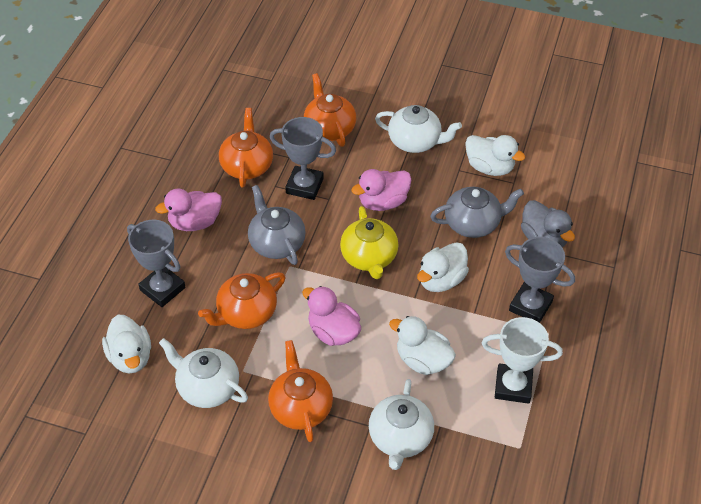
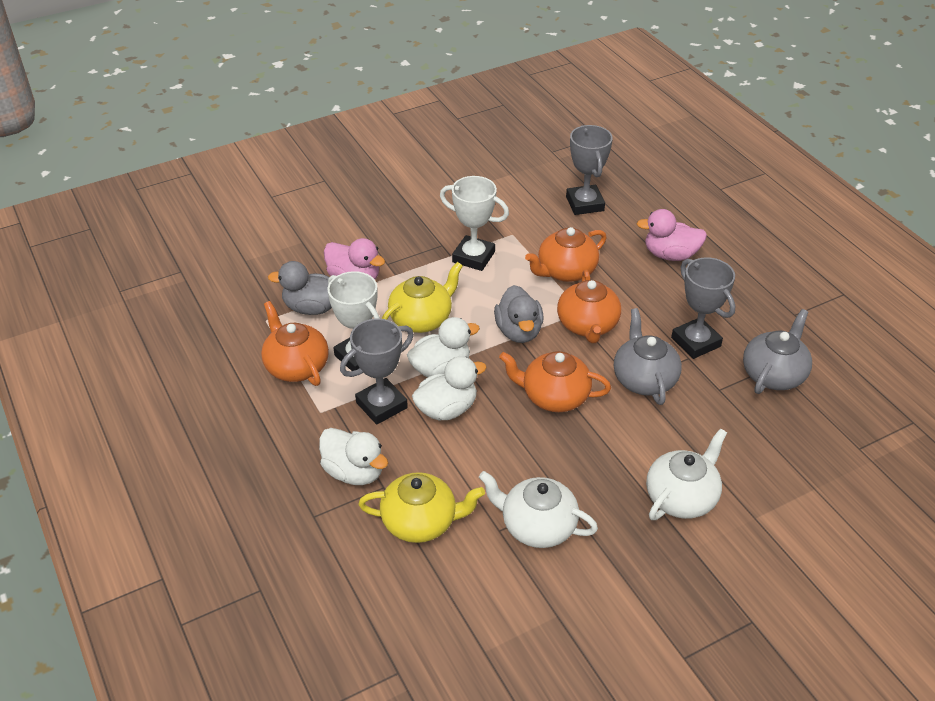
grey duck: 1 -> 2
pink duck: 3 -> 2
white duck: 4 -> 3
white teapot: 3 -> 2
white trophy: 1 -> 2
yellow teapot: 1 -> 2

